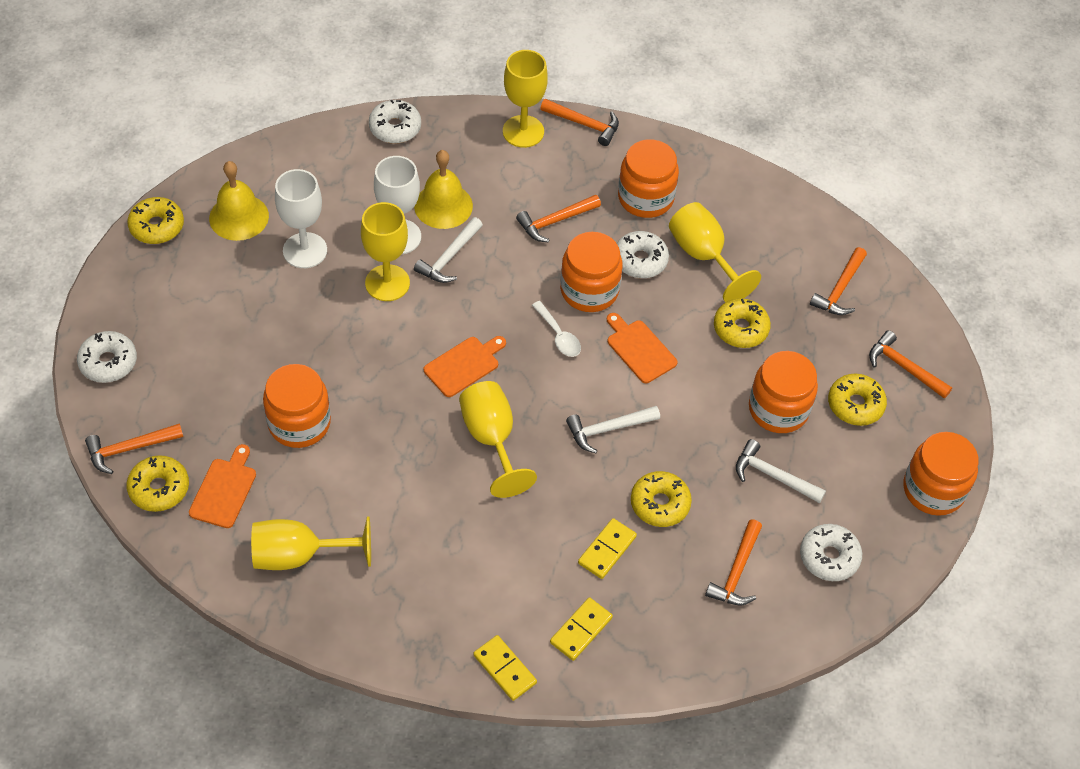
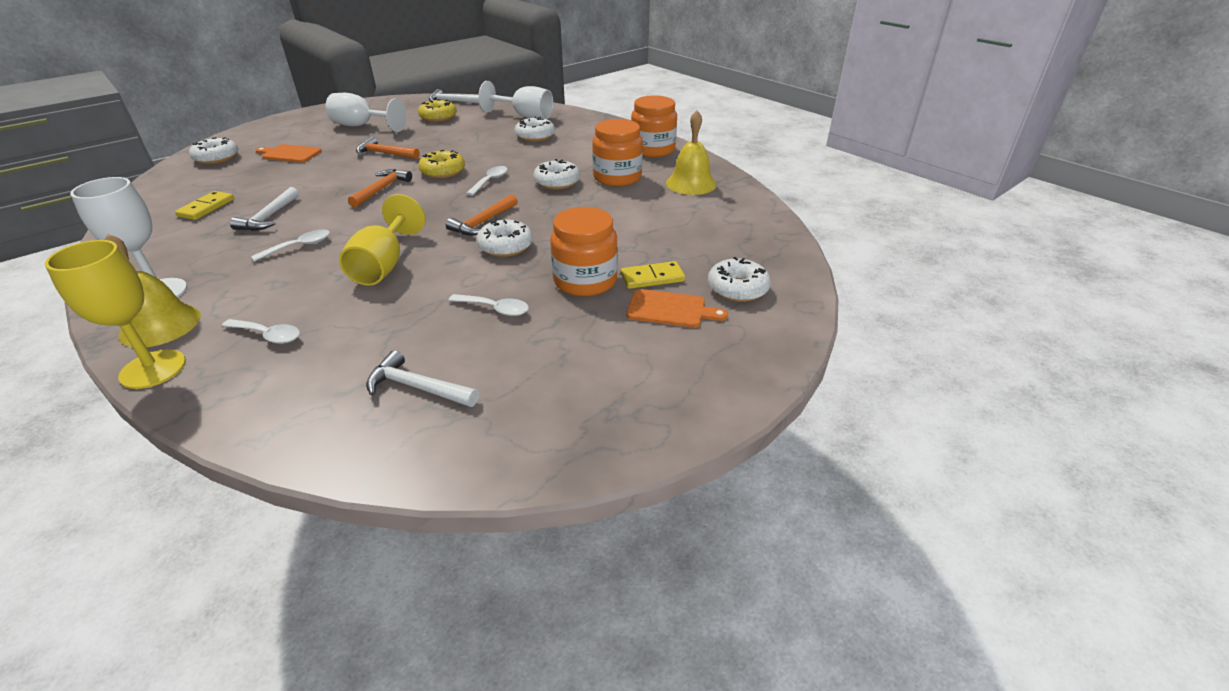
orange cutting board: 3 -> 2
orange hammer: 6 -> 3
orange jar: 5 -> 3
white donut: 4 -> 5
white goblet: 2 -> 3
white spoon: 1 -> 4
yellow domino: 3 -> 2
yellow donut: 5 -> 2
yellow goblet: 5 -> 2

